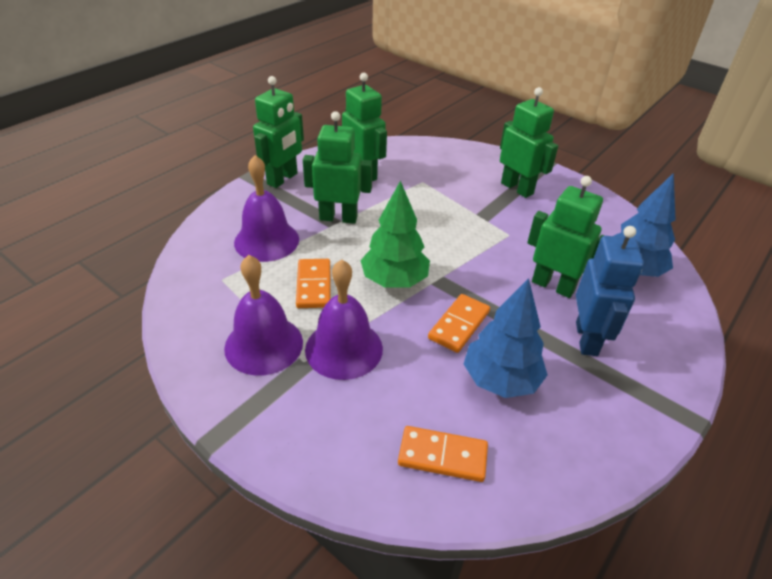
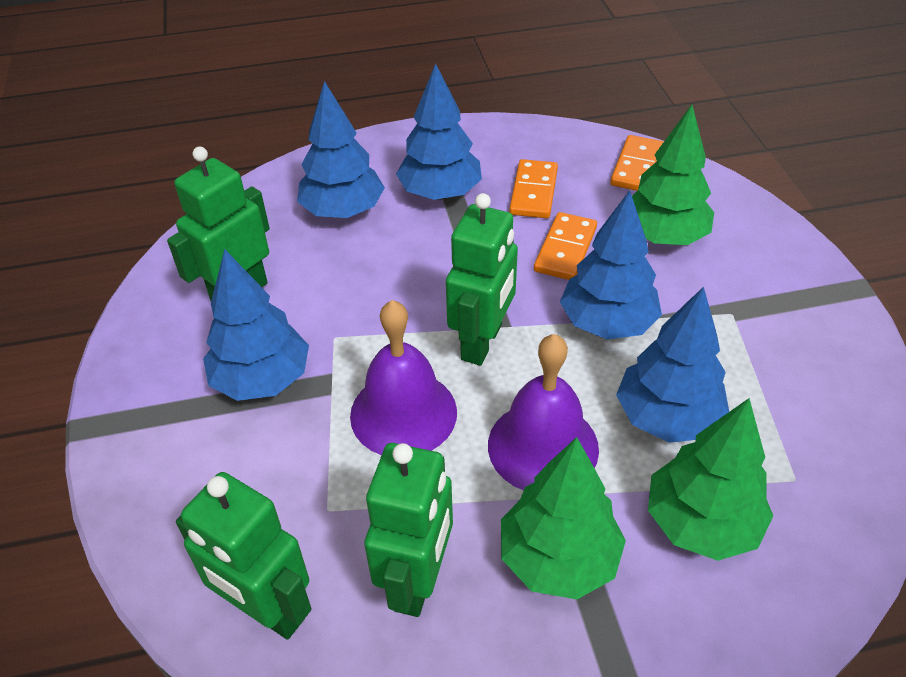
blue robot: 1 -> 0
blue tree: 2 -> 5
green robot: 5 -> 4
green tree: 1 -> 3
purple bell: 3 -> 2

